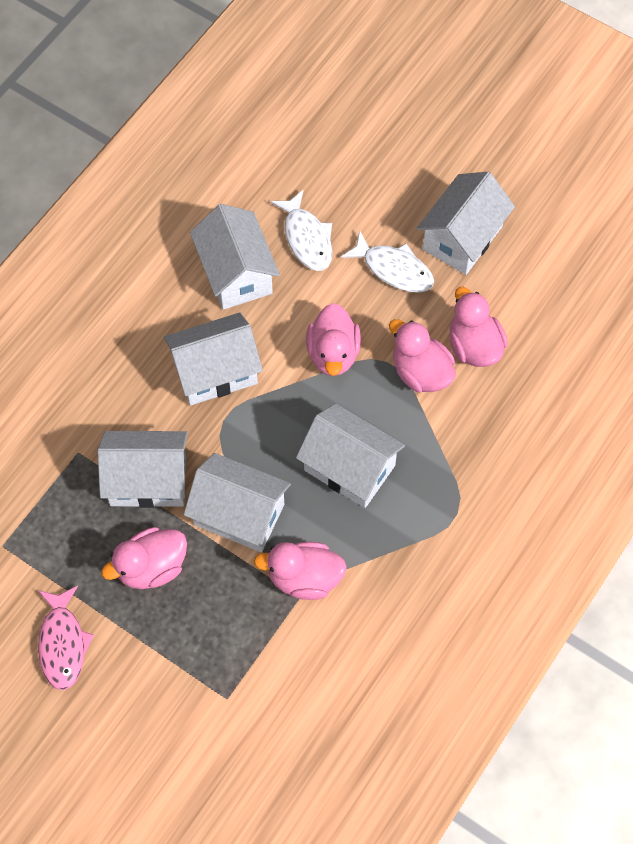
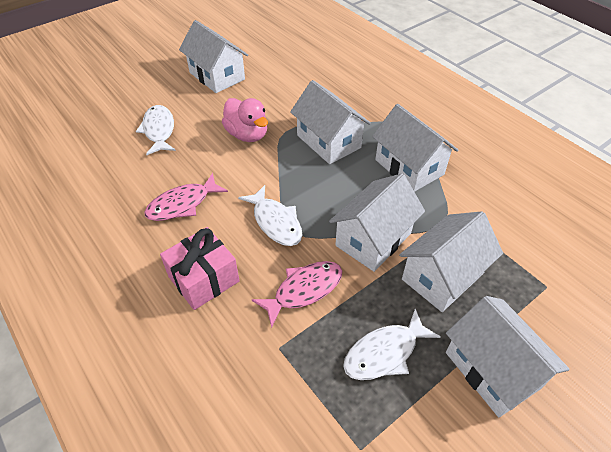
pink duck: 5 -> 1
pink fish: 1 -> 2
pink gift: 0 -> 1
white fish: 2 -> 3

